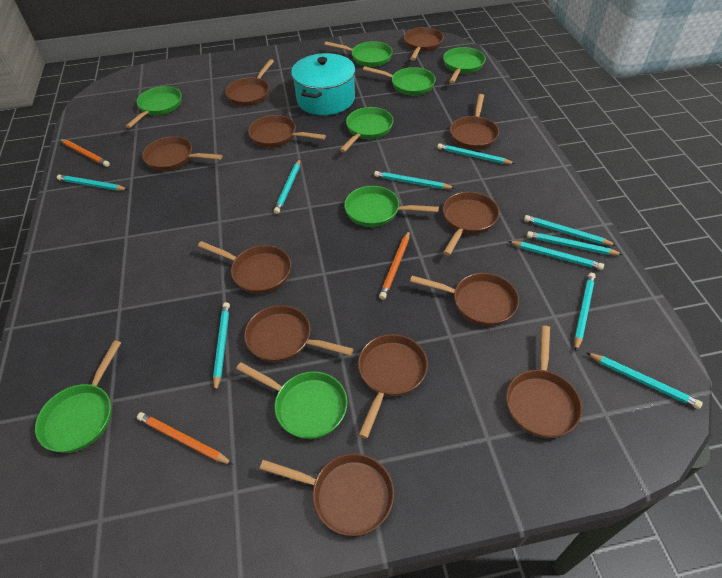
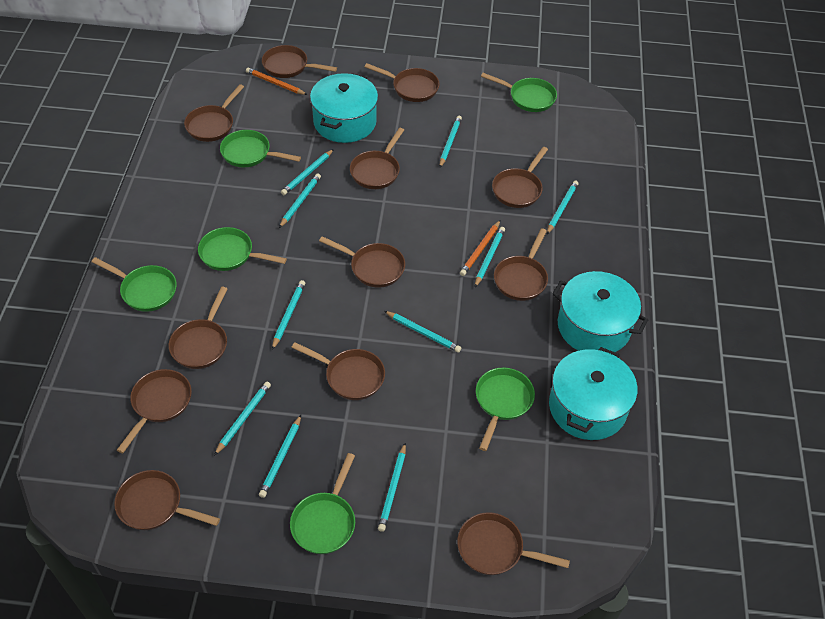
green pan: 8 -> 6
orange pencil: 3 -> 2
turquoise pot: 1 -> 3

